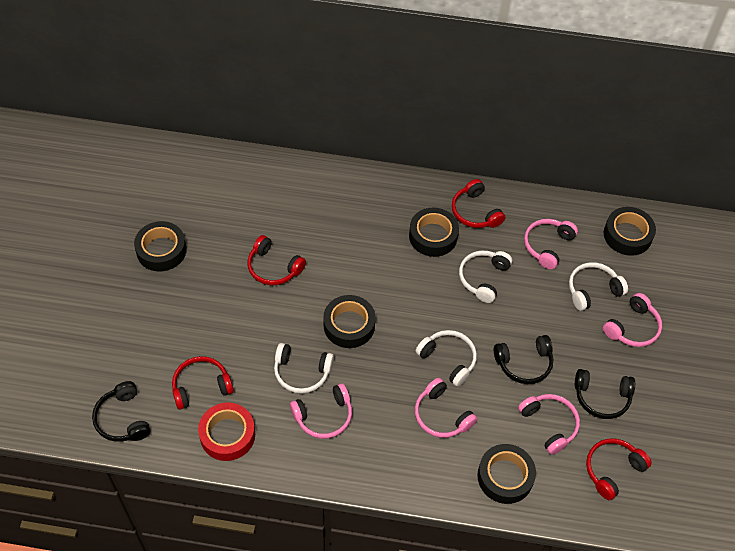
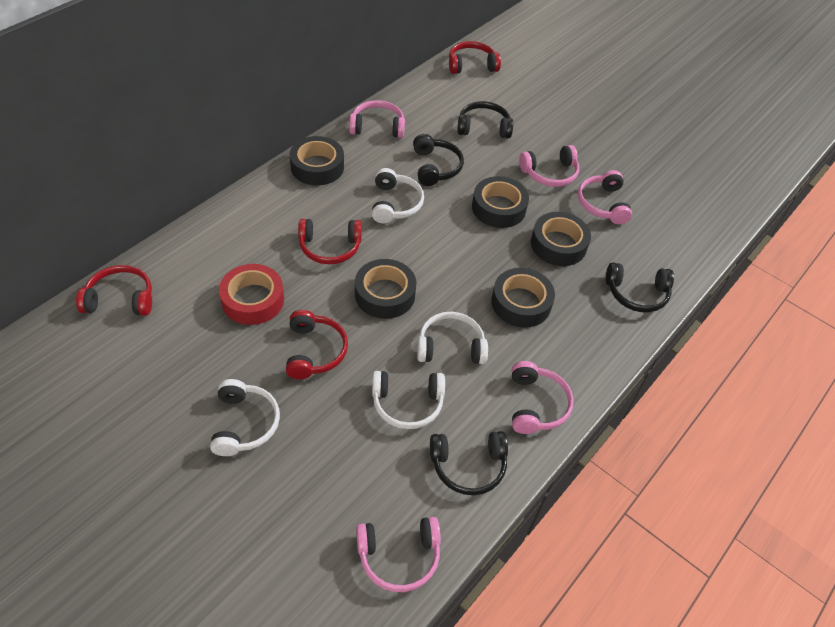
black headphones: 3 -> 4

